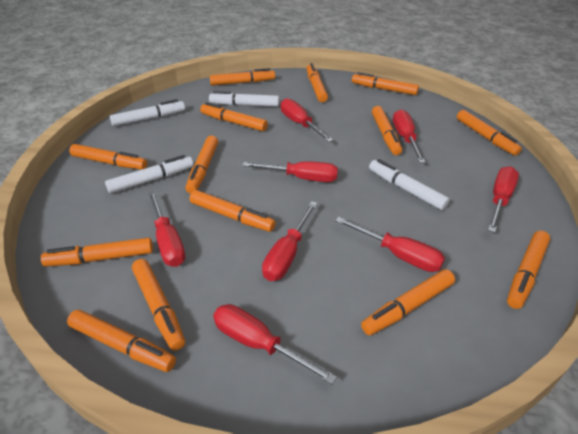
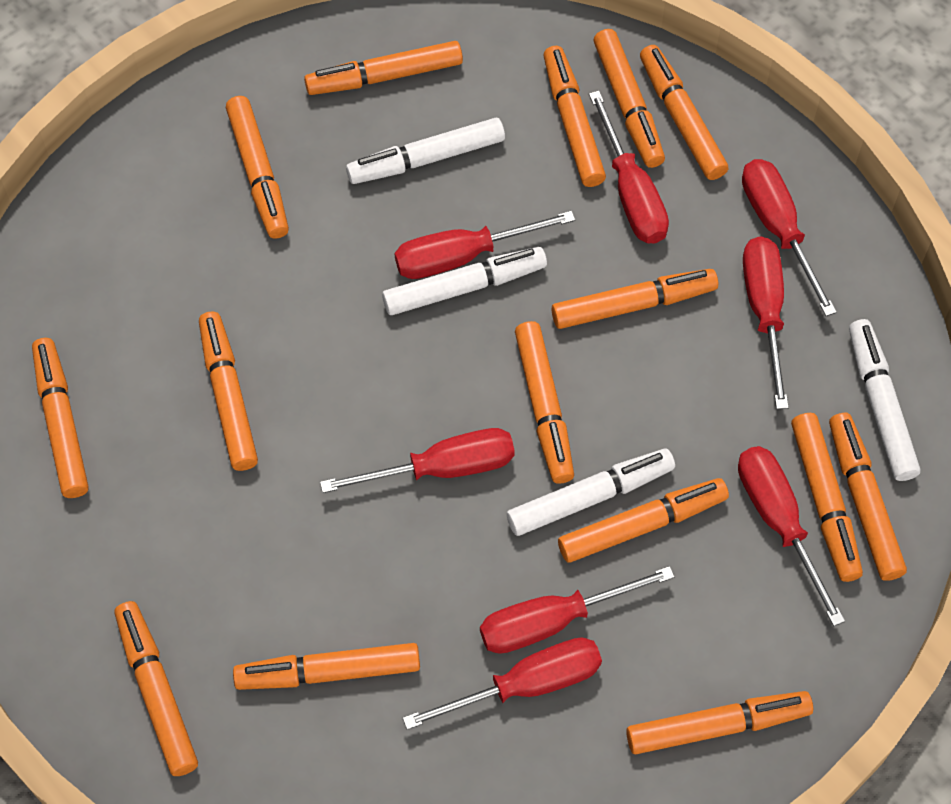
orange marker: 14 -> 15

